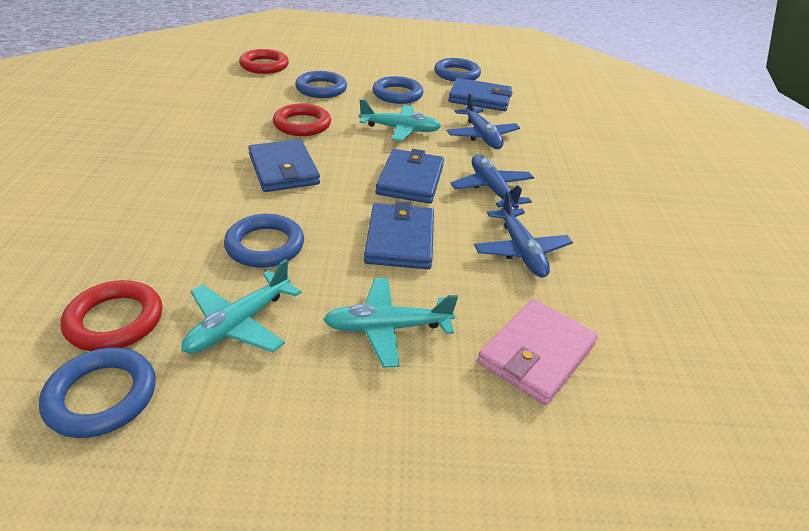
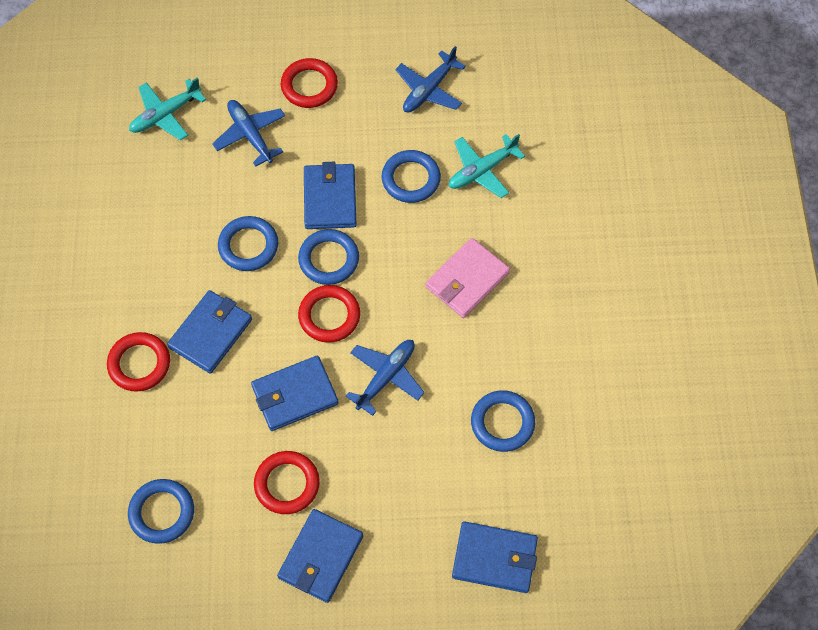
blue wallet: 4 -> 5
red ring: 3 -> 4
turquoise plane: 3 -> 2

